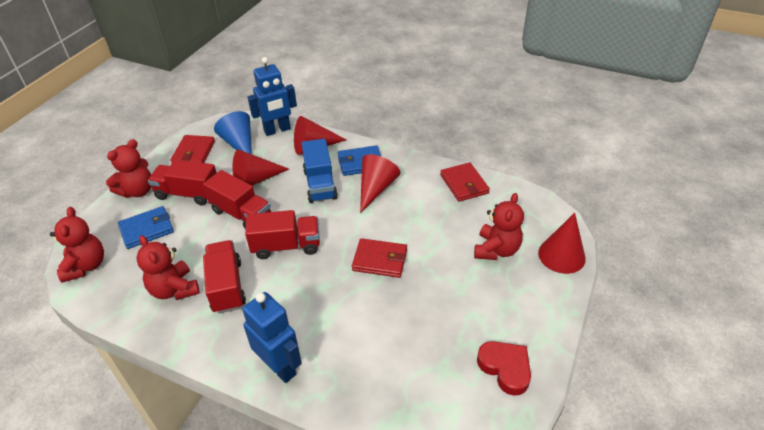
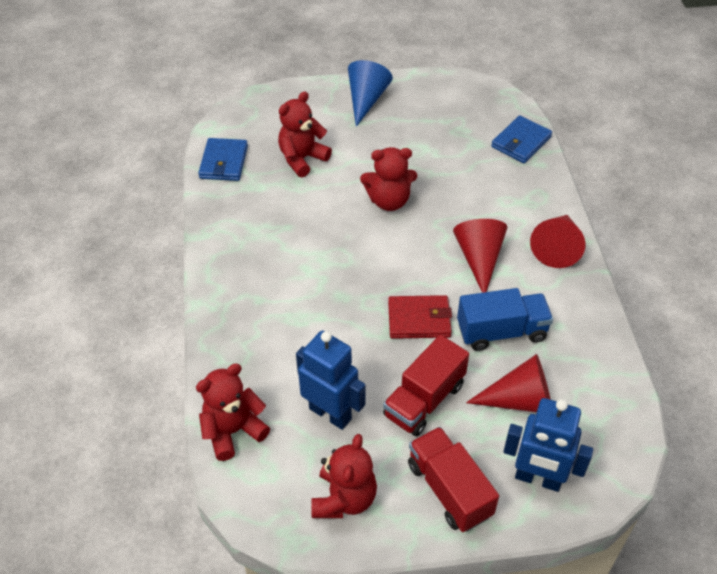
red cone: 4 -> 3
red heart: 1 -> 0
red truck: 4 -> 2
red wallet: 3 -> 1

